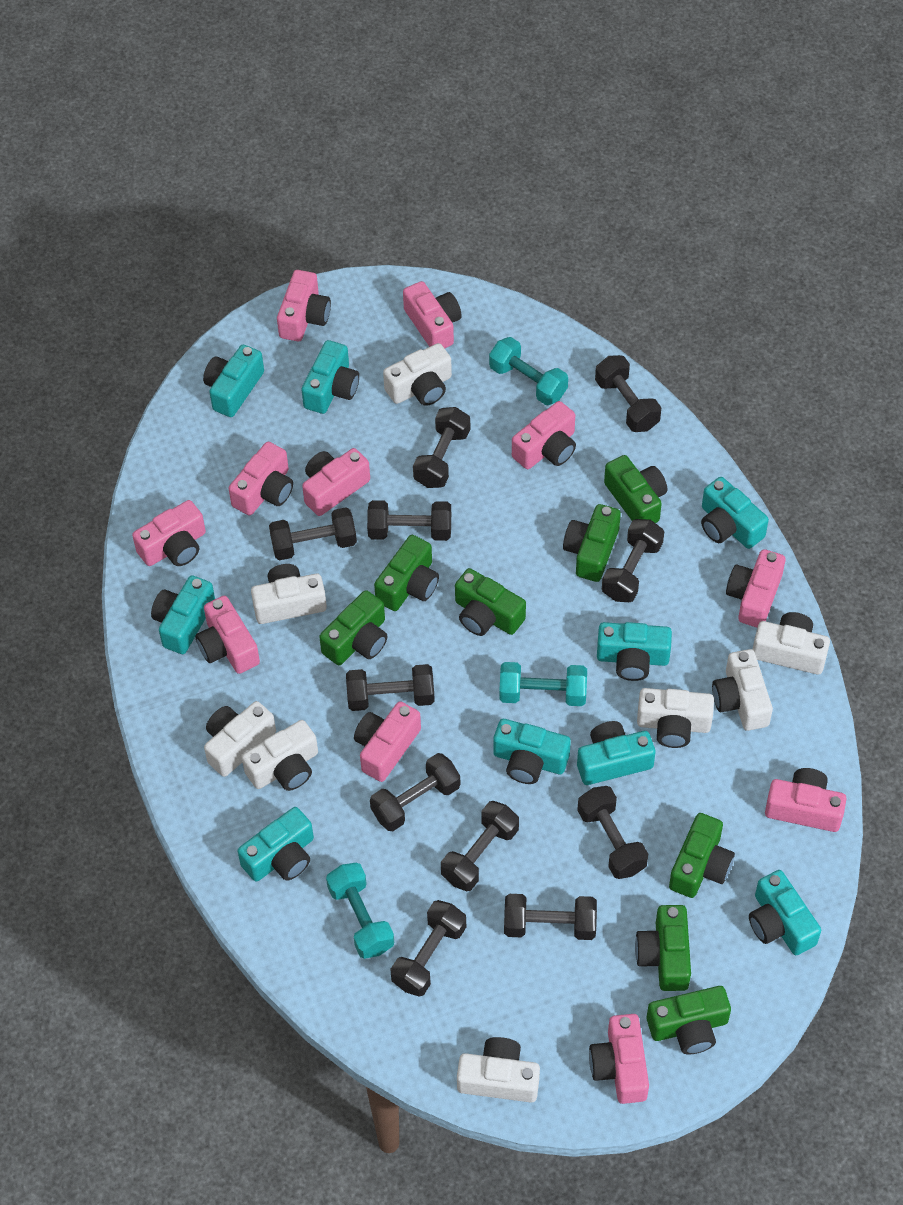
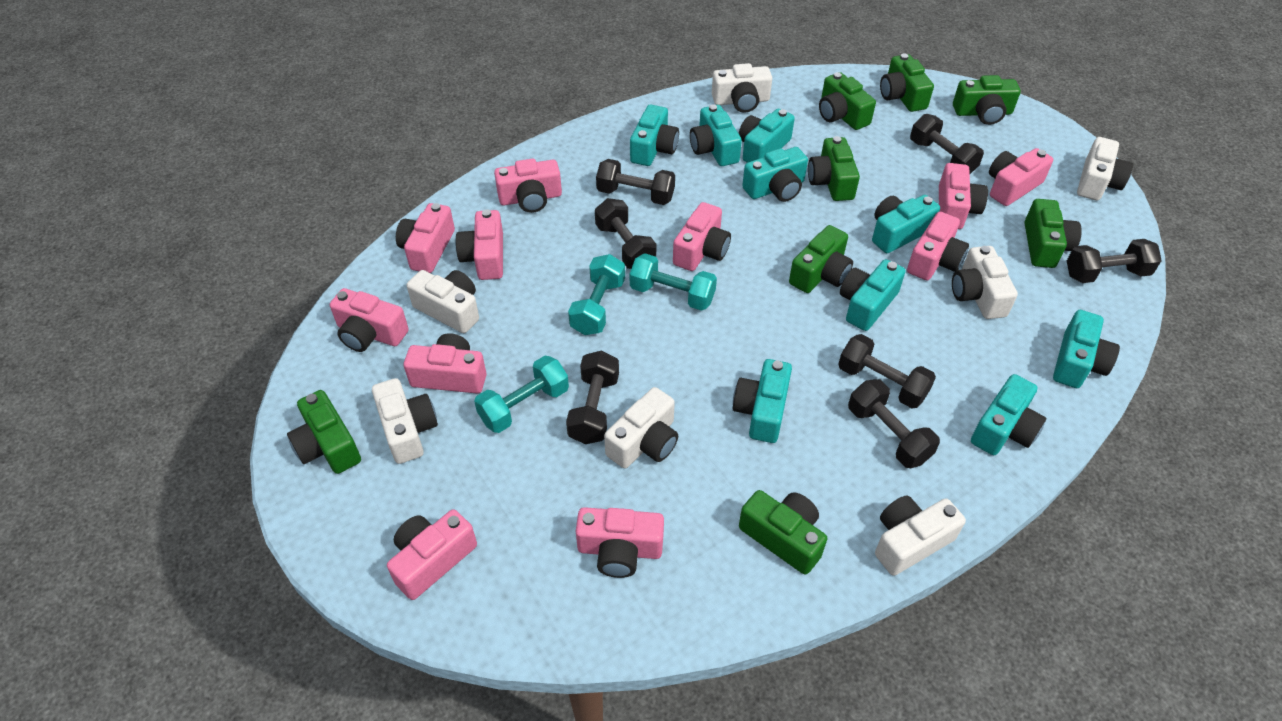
black dumbbell: 11 -> 7
white camera: 8 -> 7

